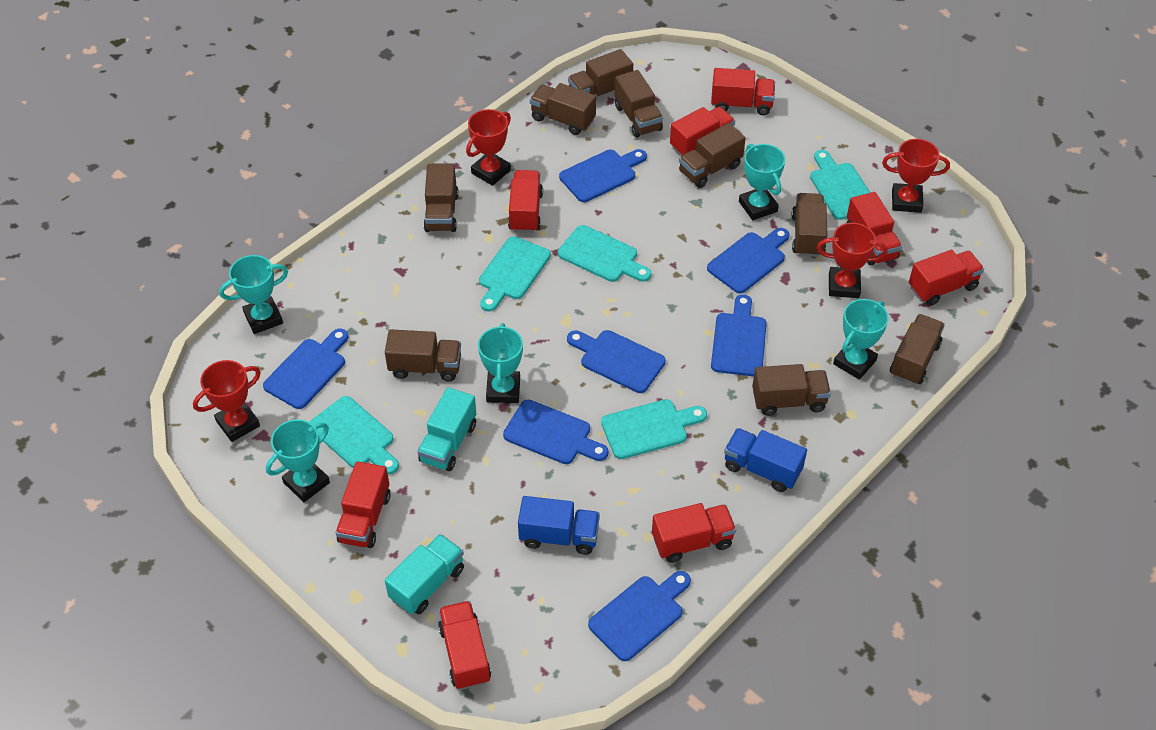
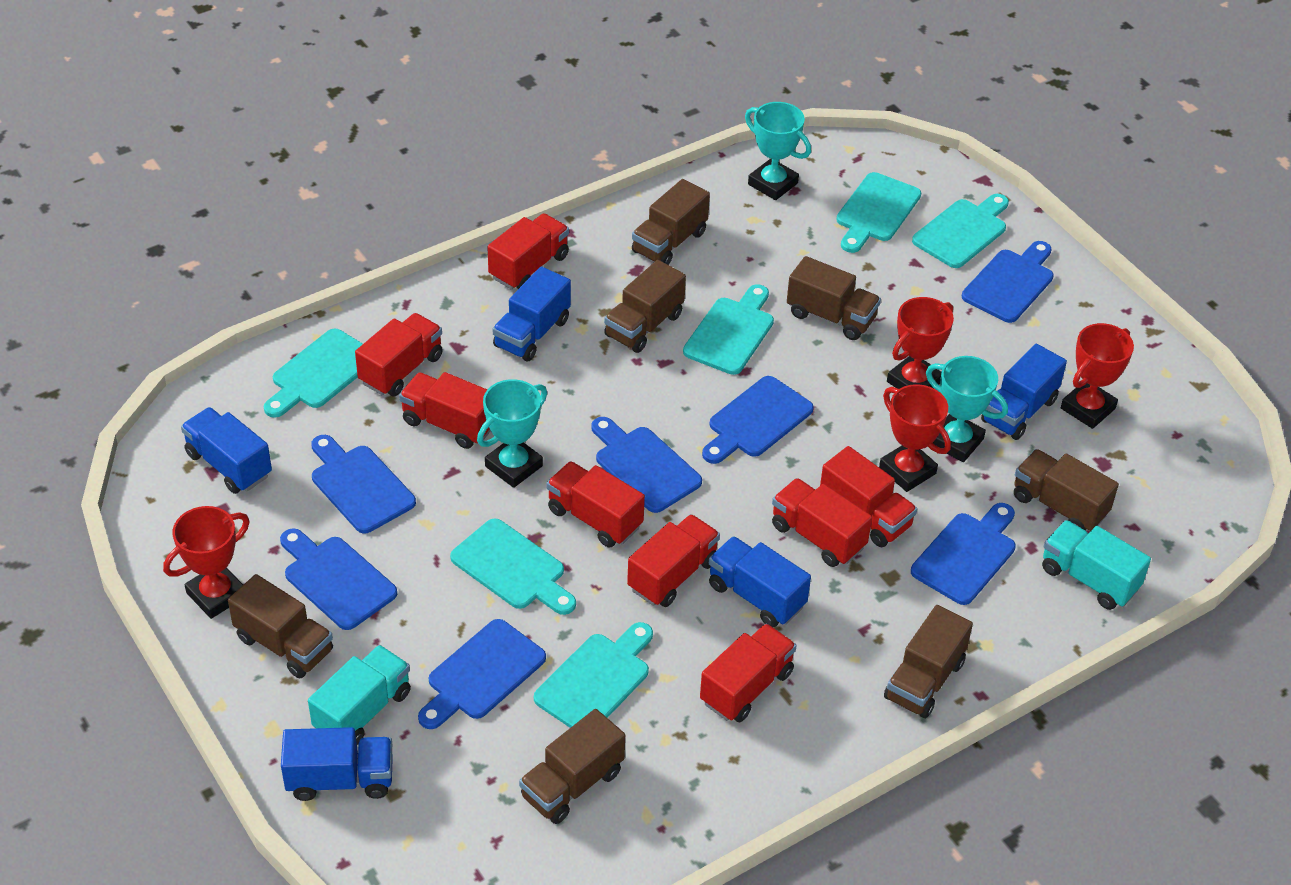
blue truck: 2 -> 5
brown truck: 9 -> 7
turquoise cutting board: 5 -> 6
turquoise trophy: 5 -> 3

